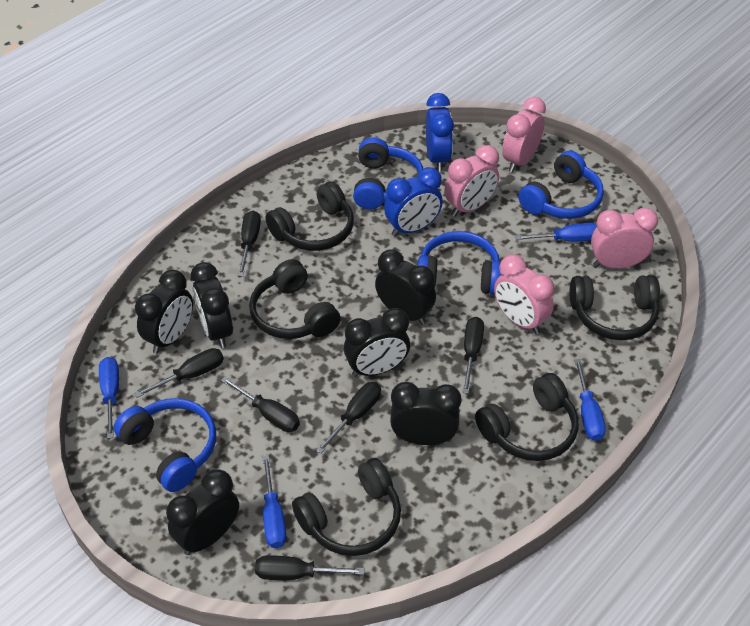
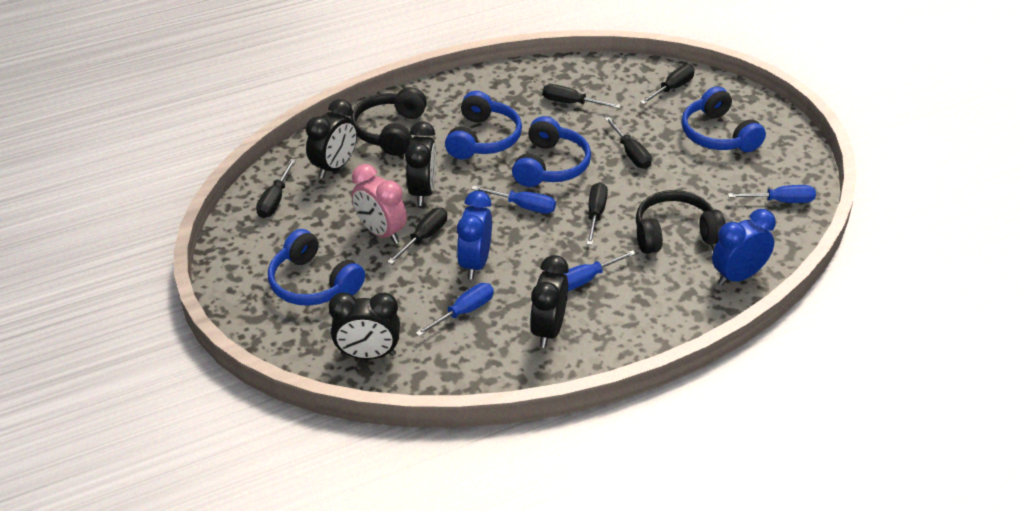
black clock: 6 -> 4
black headphones: 5 -> 2
pink clock: 4 -> 1

